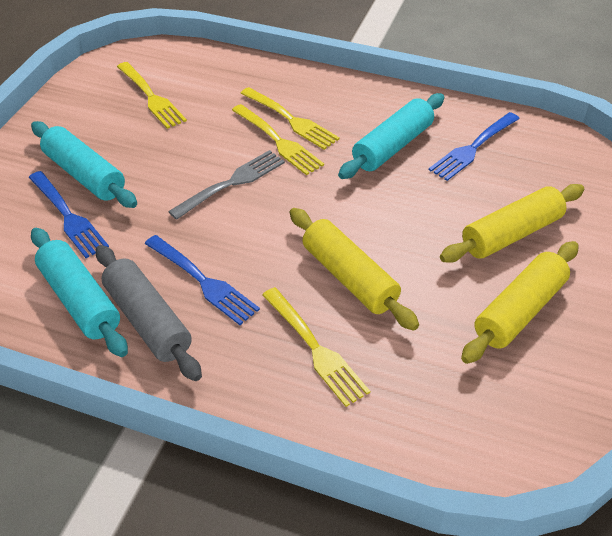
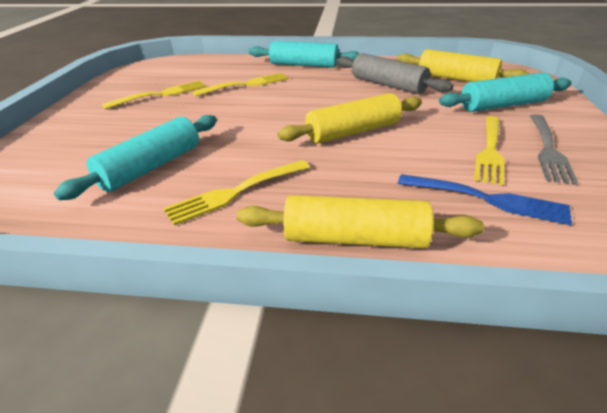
blue fork: 3 -> 1

